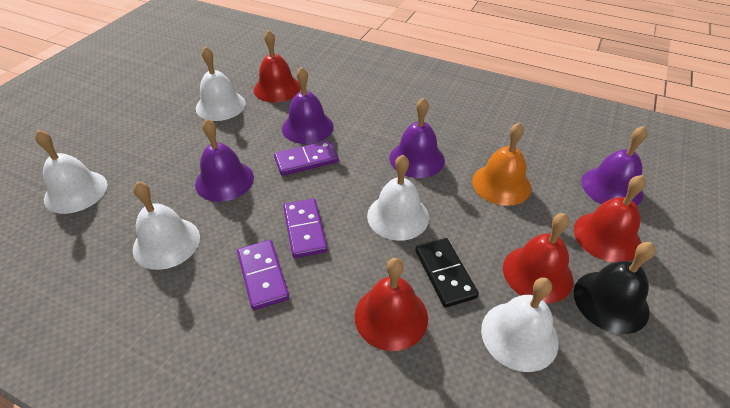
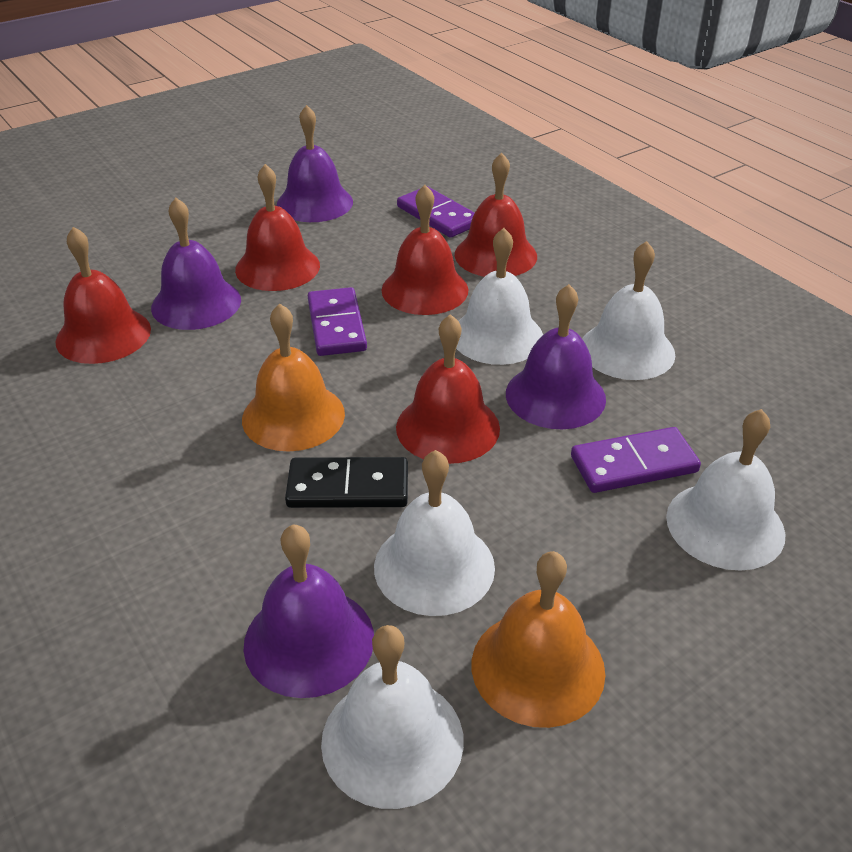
black bell: 1 -> 0
orange bell: 1 -> 2
red bell: 4 -> 5

